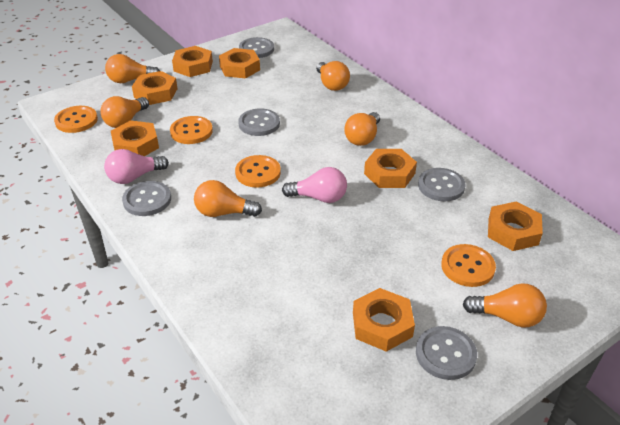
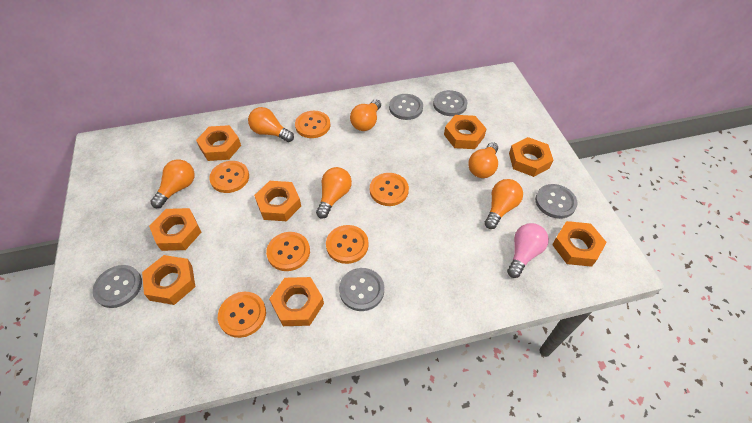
orange button: 4 -> 6
orange nut: 7 -> 8
pink light bulb: 2 -> 1

